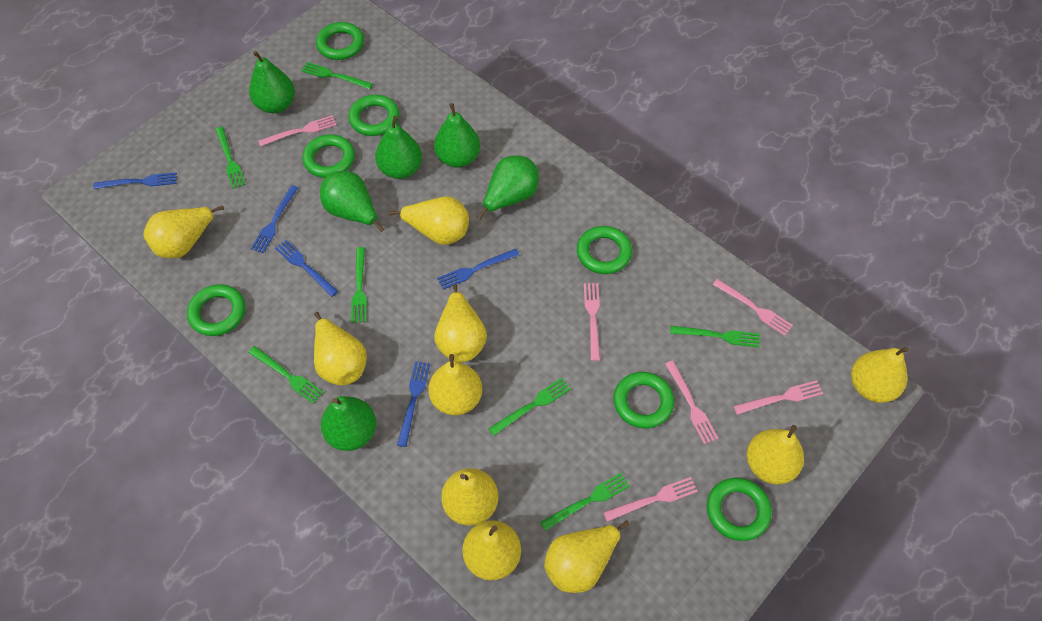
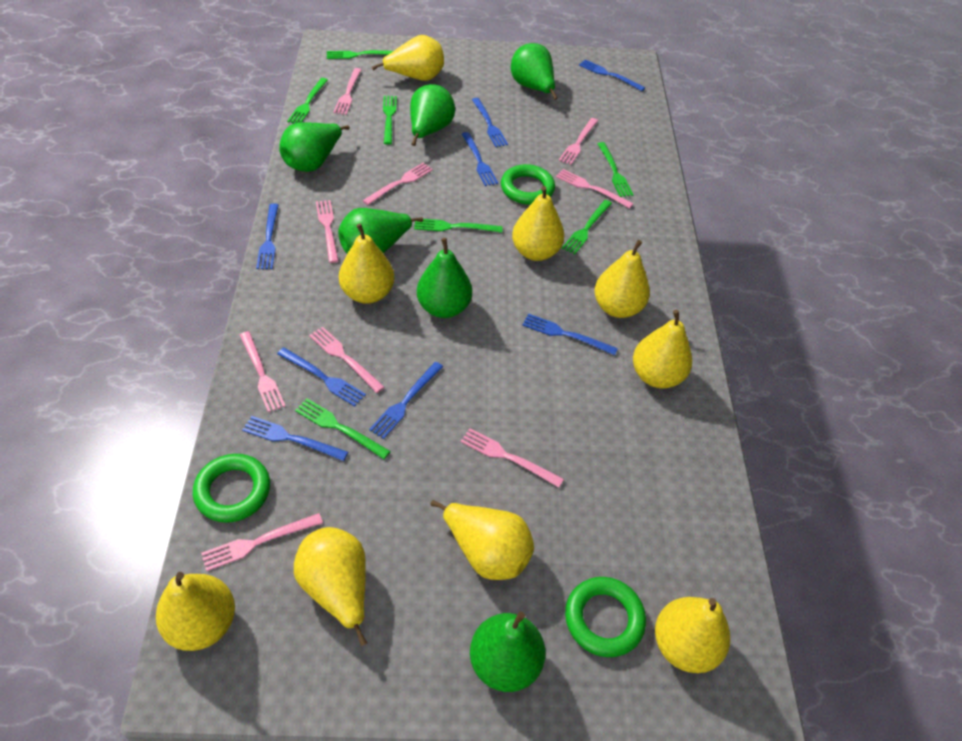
blue fork: 5 -> 8
green ring: 7 -> 3
pink fork: 6 -> 9
yellow pear: 10 -> 9

